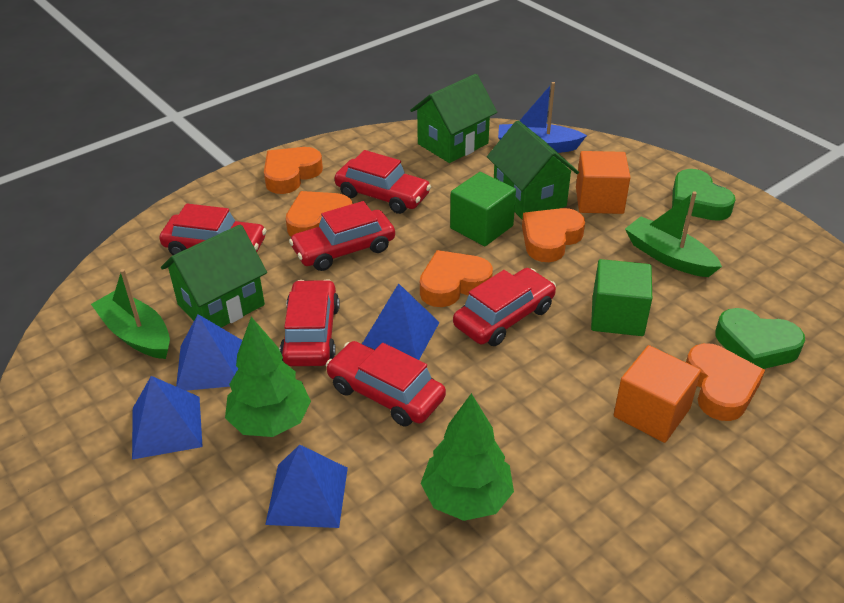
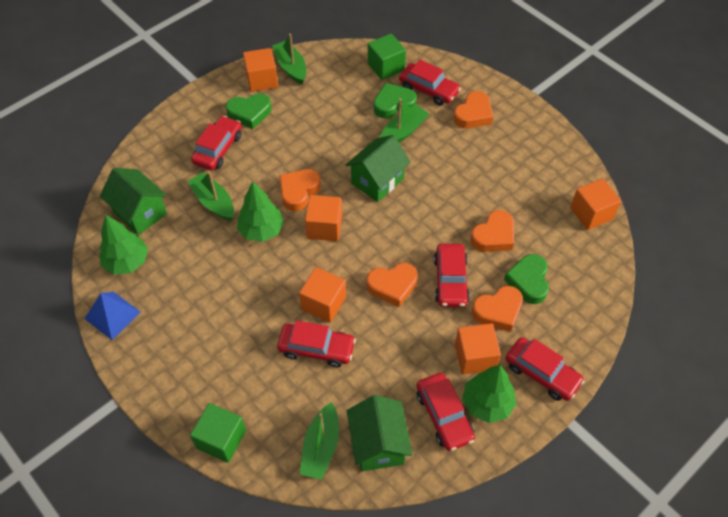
blue boat: 1 -> 0
blue pyramid: 4 -> 1
green boat: 2 -> 4
green heart: 2 -> 3
green tree: 2 -> 3
orange cube: 2 -> 5

